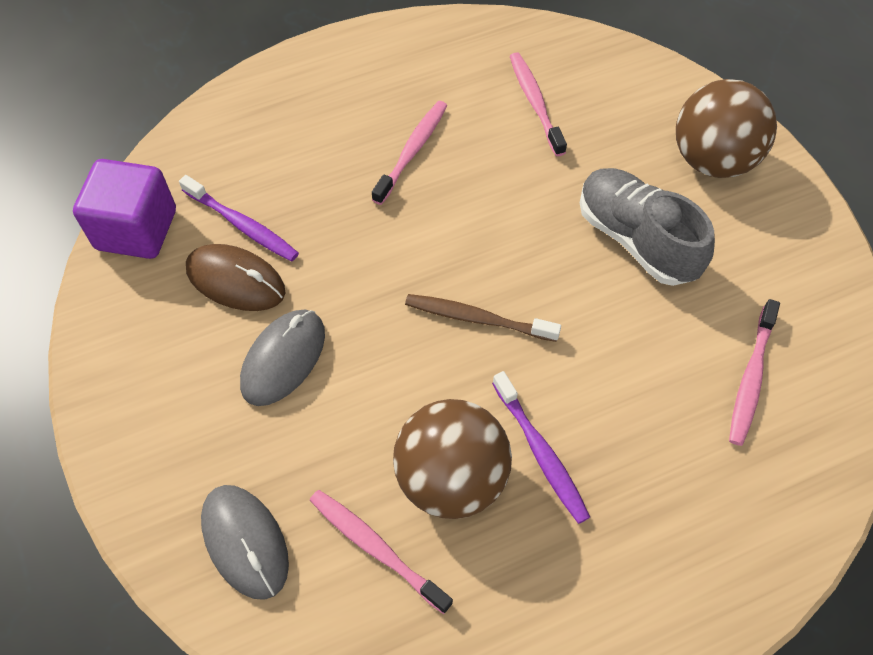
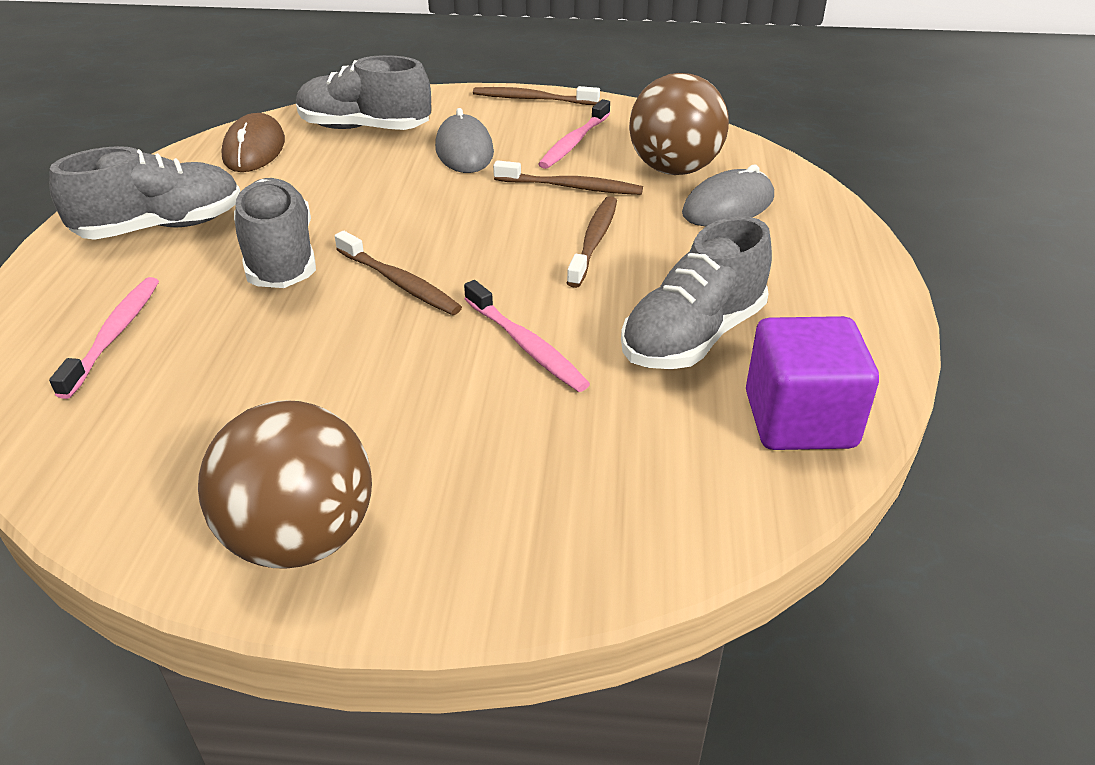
brown toothbrush: 1 -> 4
grey shoe: 1 -> 4
pink toothbrush: 4 -> 3
purple toothbrush: 2 -> 0

